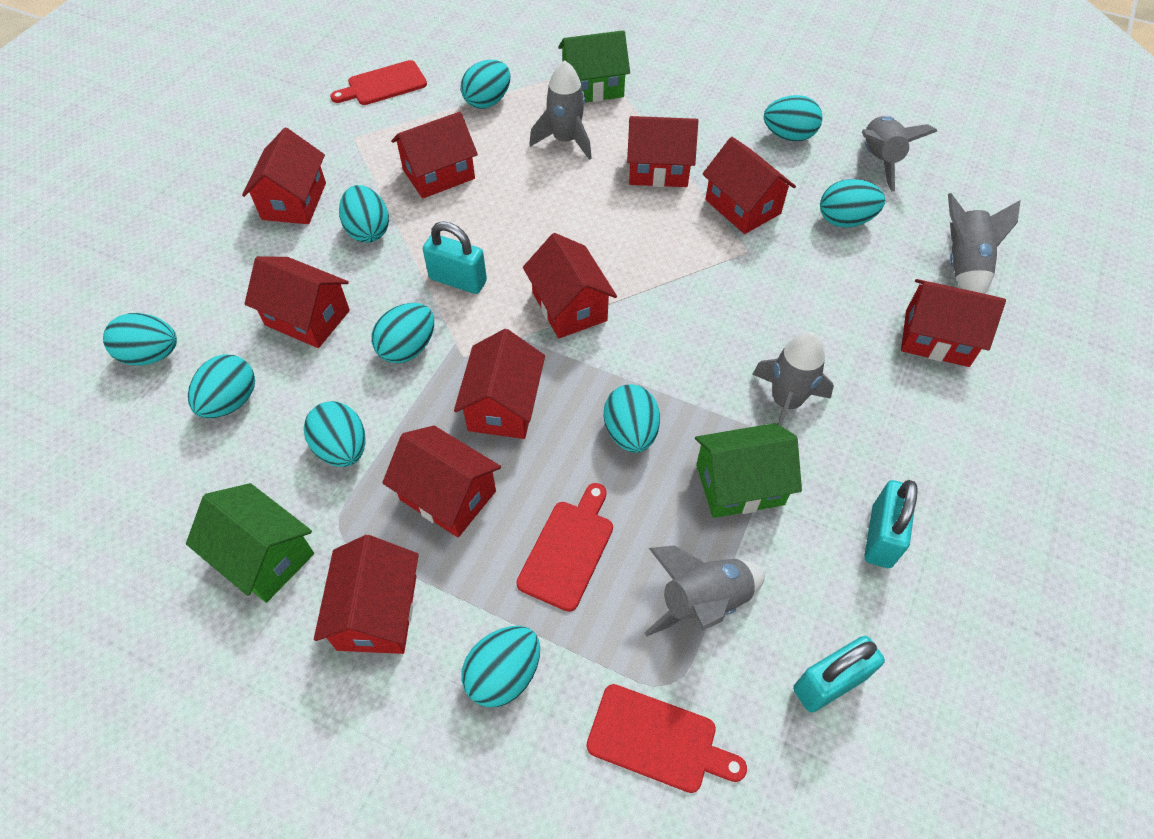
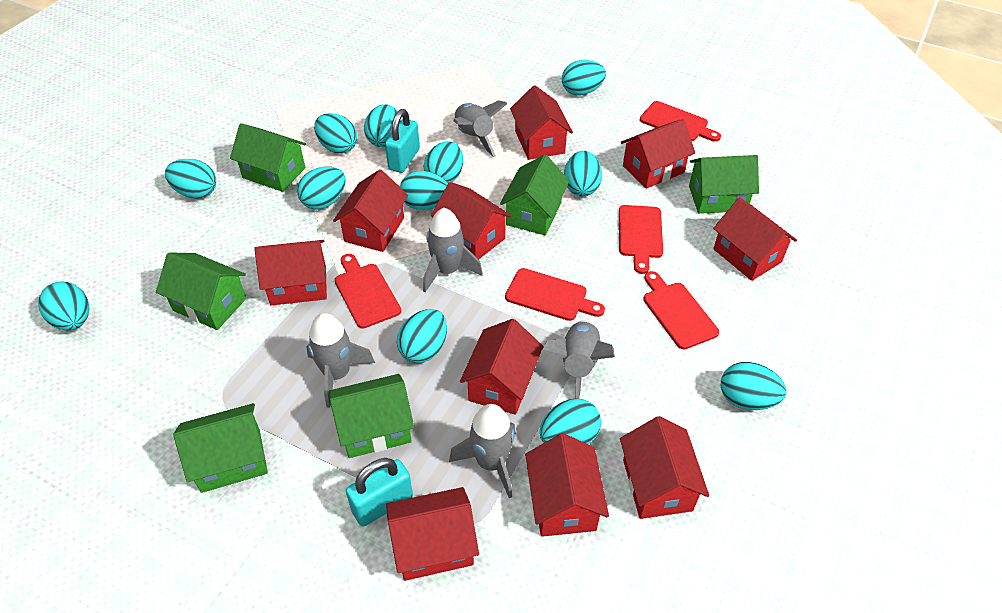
green house: 3 -> 6
red cutting board: 3 -> 5
turquoise egg: 10 -> 12
turquoise padlock: 3 -> 2

